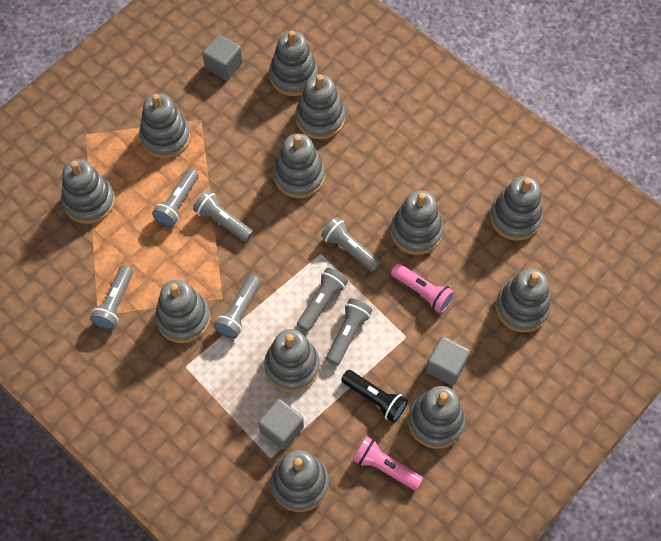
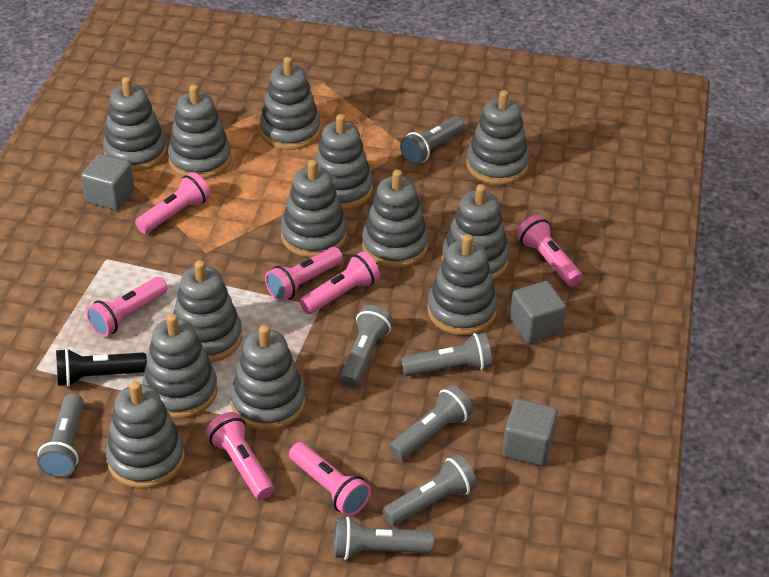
grey stacking toy: 12 -> 13
pink flashlight: 2 -> 7

